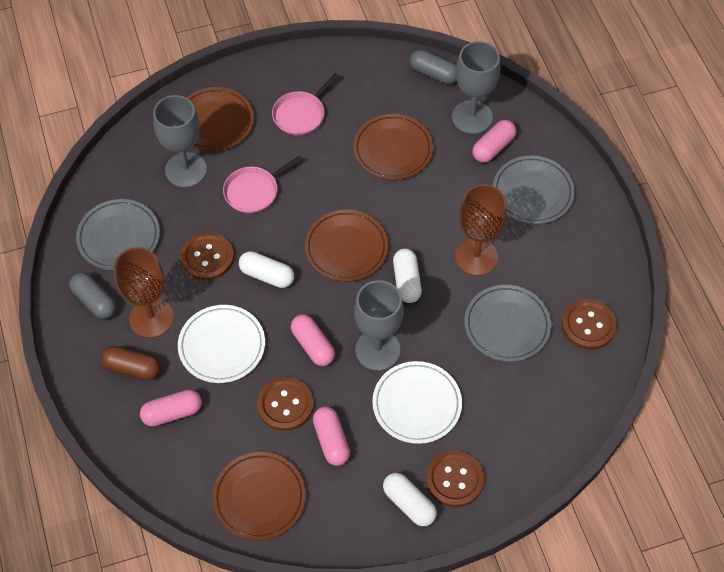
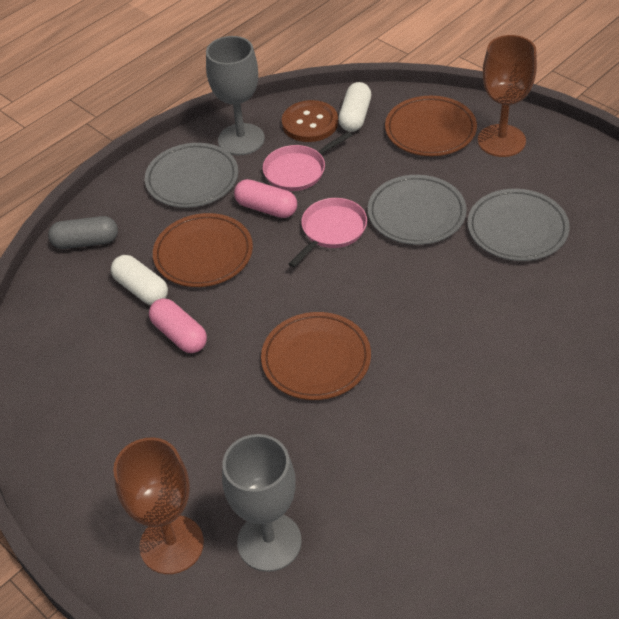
brown button: 4 -> 1
brown capsule: 1 -> 0
brown plate: 4 -> 3
grey capsule: 2 -> 1
grey goblet: 3 -> 2
pink capsule: 4 -> 2
white capsule: 3 -> 2
white plate: 2 -> 0

